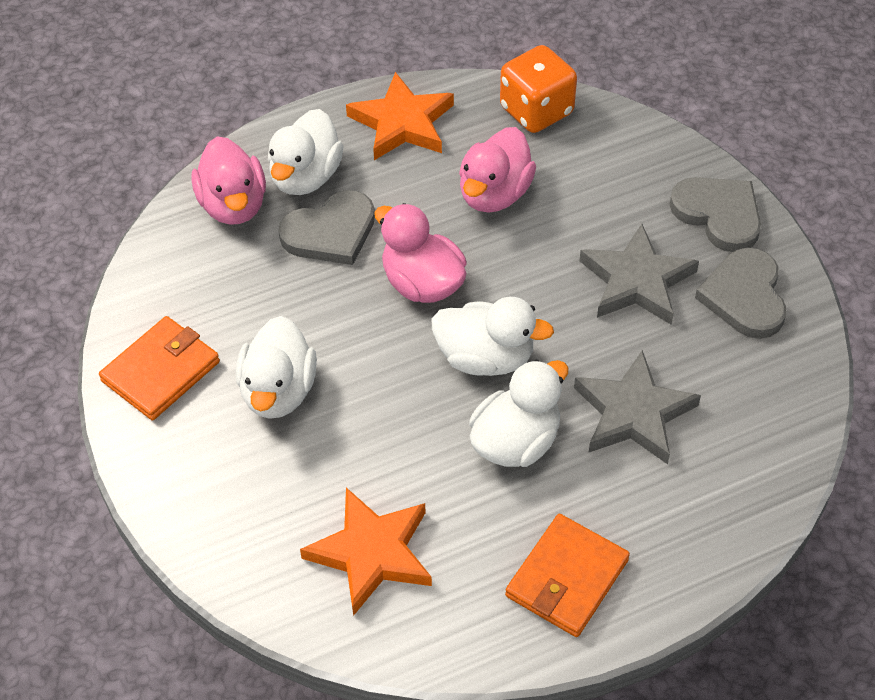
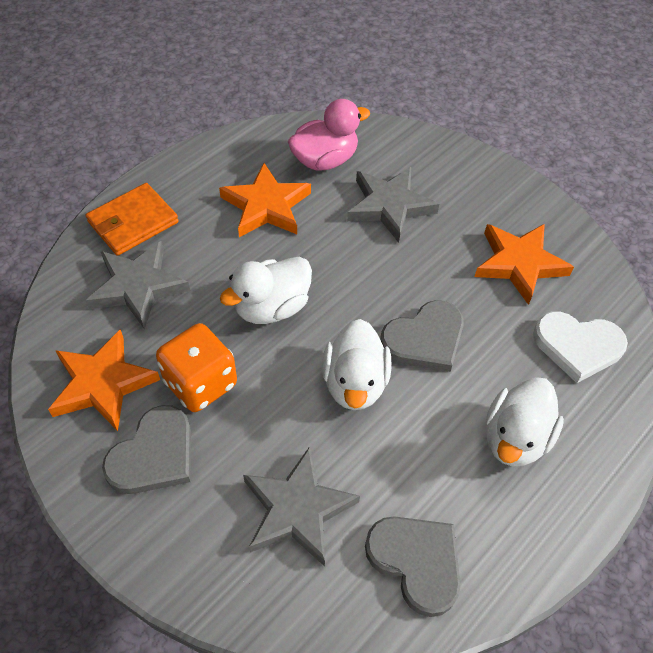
grey star: 2 -> 3
orange star: 2 -> 3
orange wallet: 2 -> 1
pink duck: 3 -> 1
white duck: 4 -> 3
white heart: 0 -> 1

